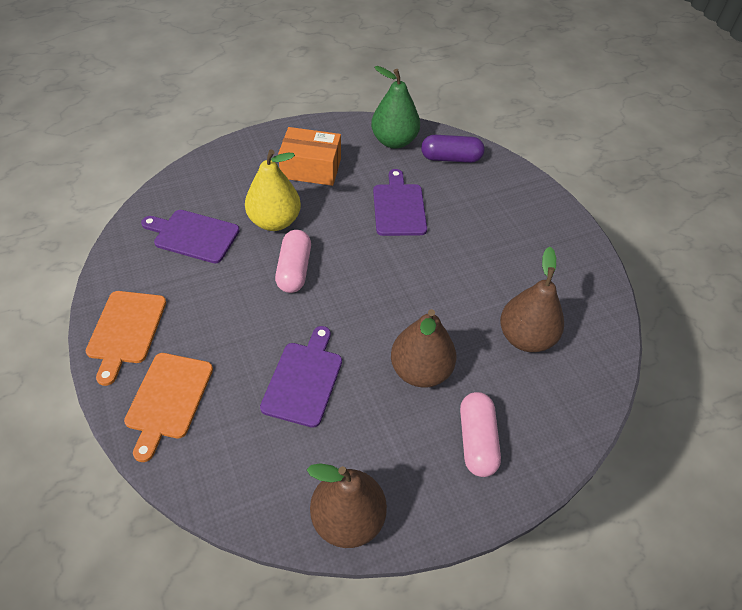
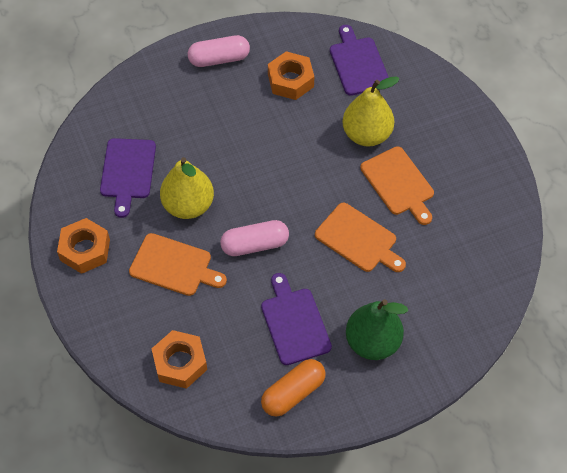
brown pear: 3 -> 0
orange box: 1 -> 0
orange capsule: 0 -> 1
orange cutting board: 2 -> 3
orange nut: 0 -> 3
purple capsule: 1 -> 0
yellow pear: 1 -> 2

